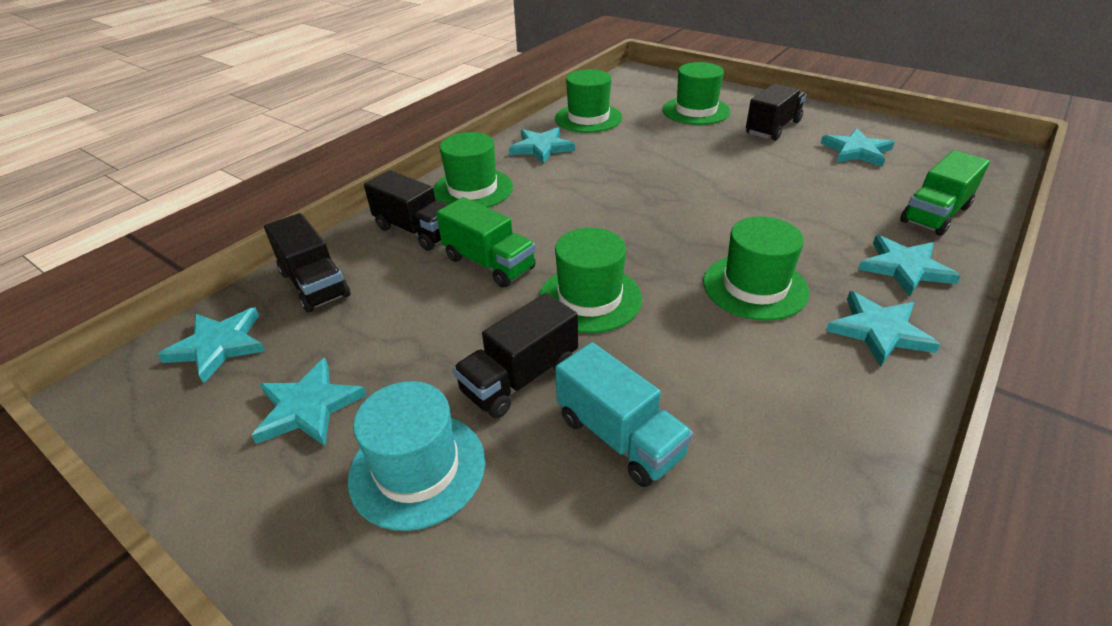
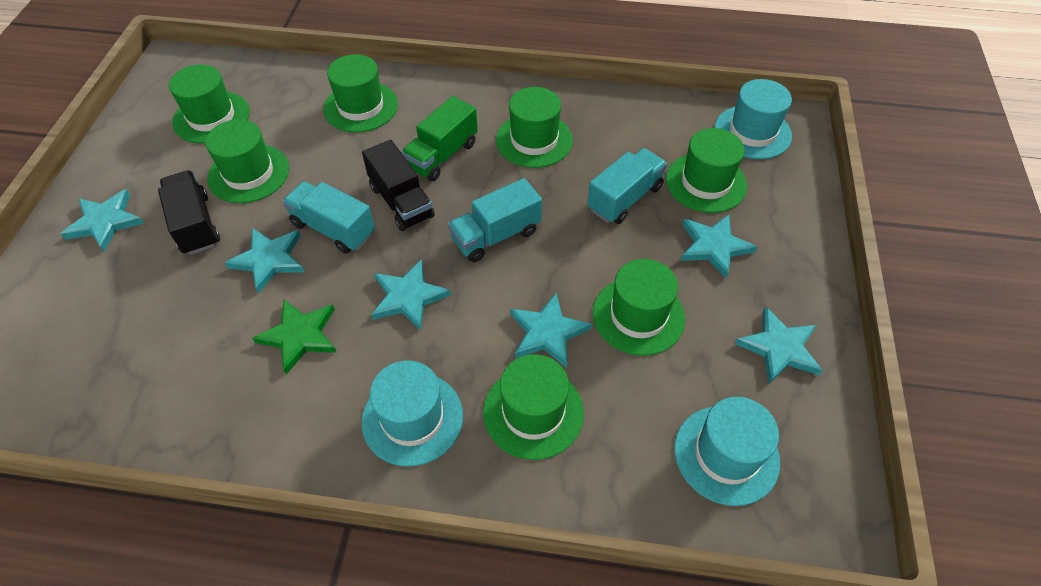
black truck: 4 -> 2
green hat: 5 -> 7
green star: 0 -> 1
green truck: 2 -> 1
turquoise hat: 1 -> 3
turquoise truck: 1 -> 3

